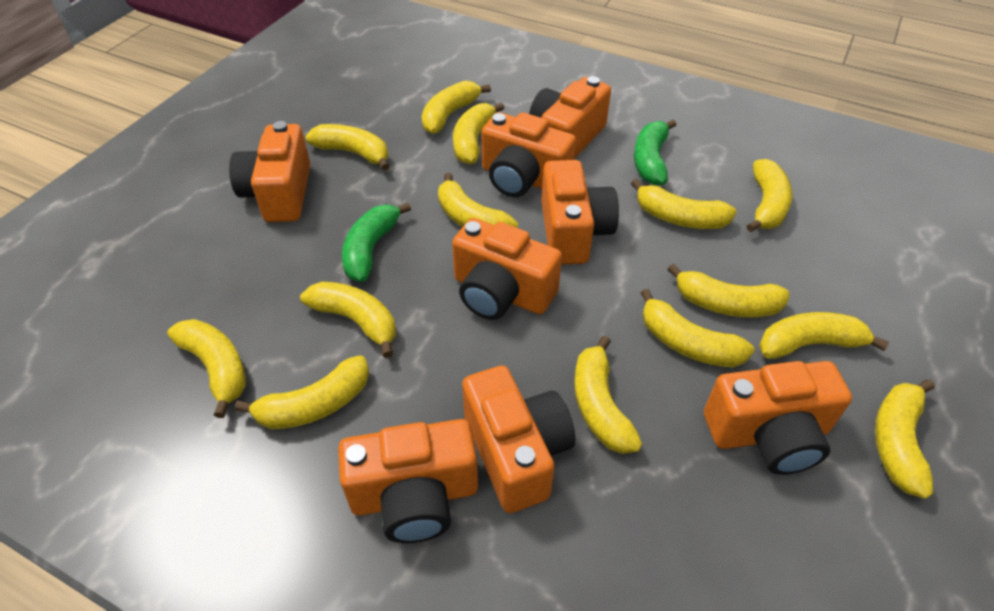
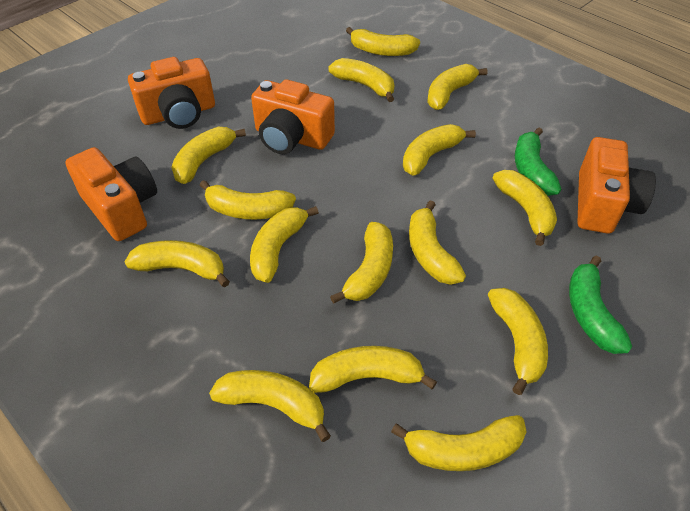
orange camera: 8 -> 4
yellow banana: 14 -> 15

